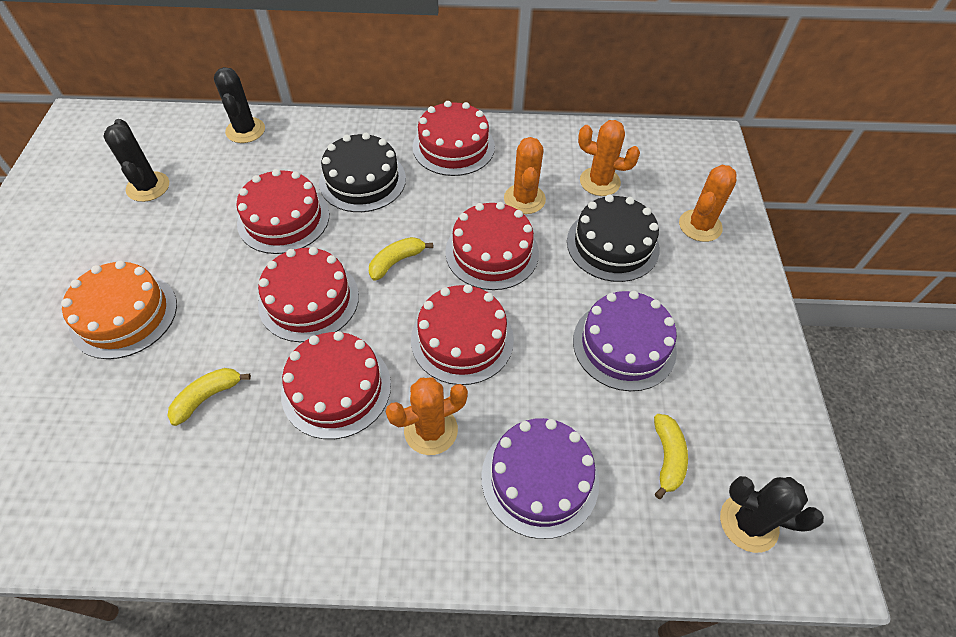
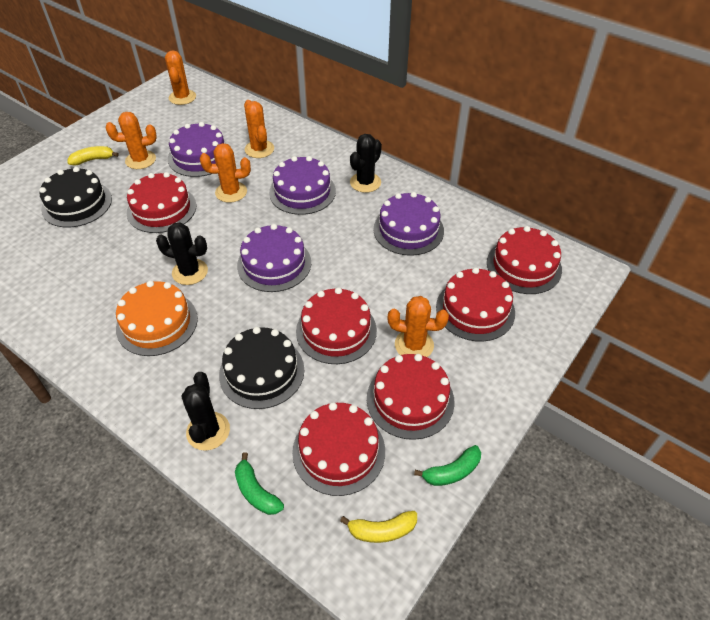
green banana: 0 -> 2
orange cactus: 4 -> 5
purple cake: 2 -> 4
yellow banana: 3 -> 2

